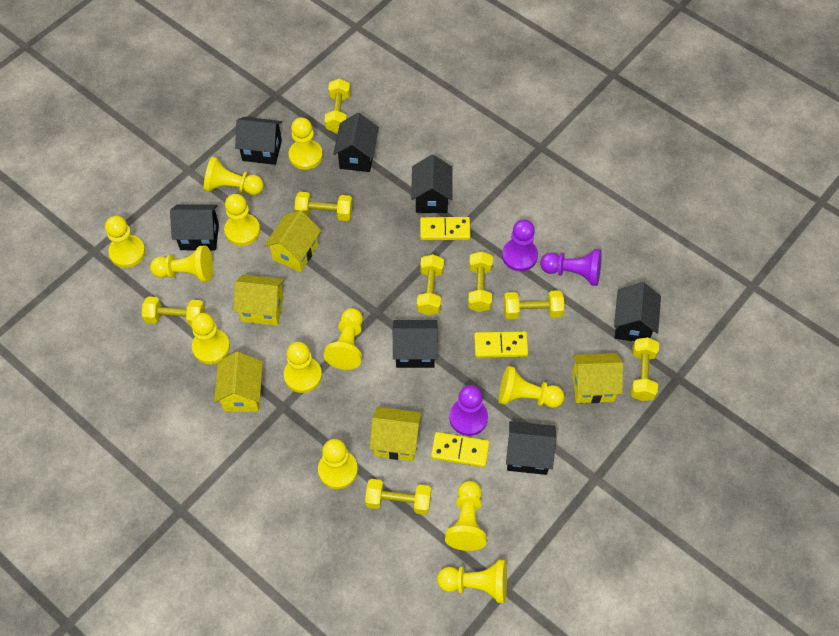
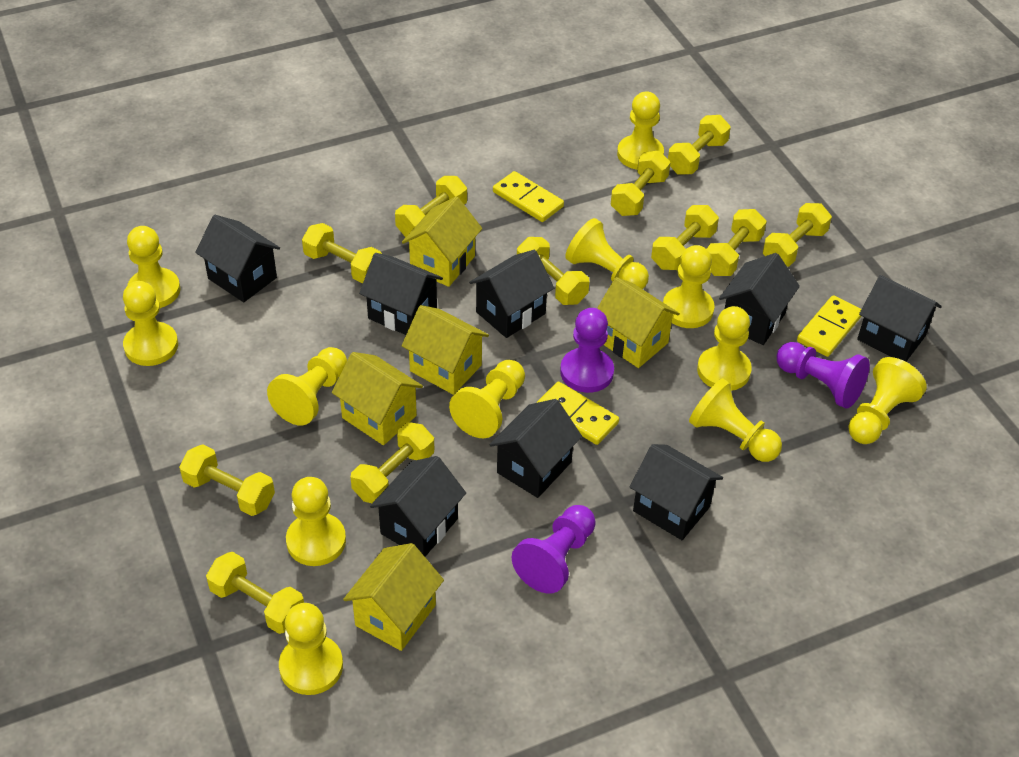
black house: 7 -> 8
yellow dumbbell: 8 -> 11

